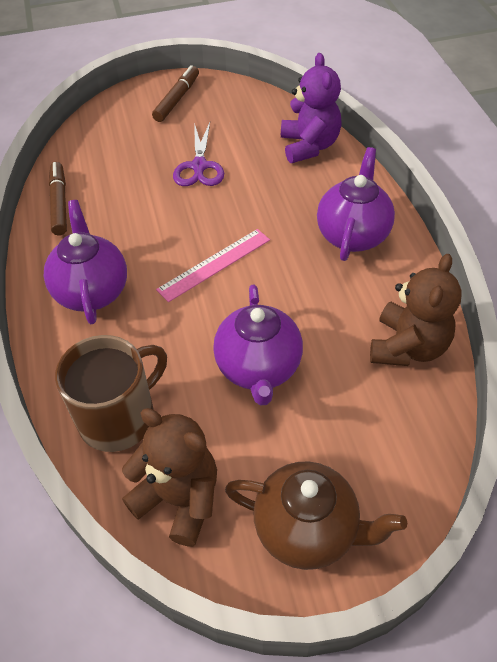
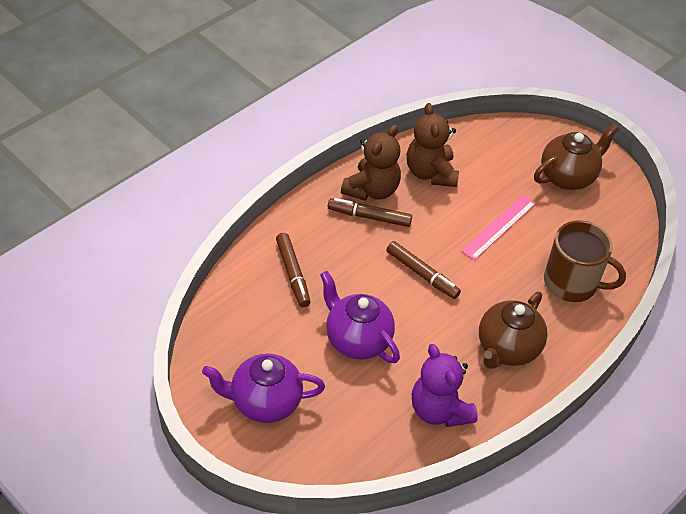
brown marker: 2 -> 3
brown teapot: 1 -> 2
purple scissors: 1 -> 0
purple teapot: 3 -> 2

